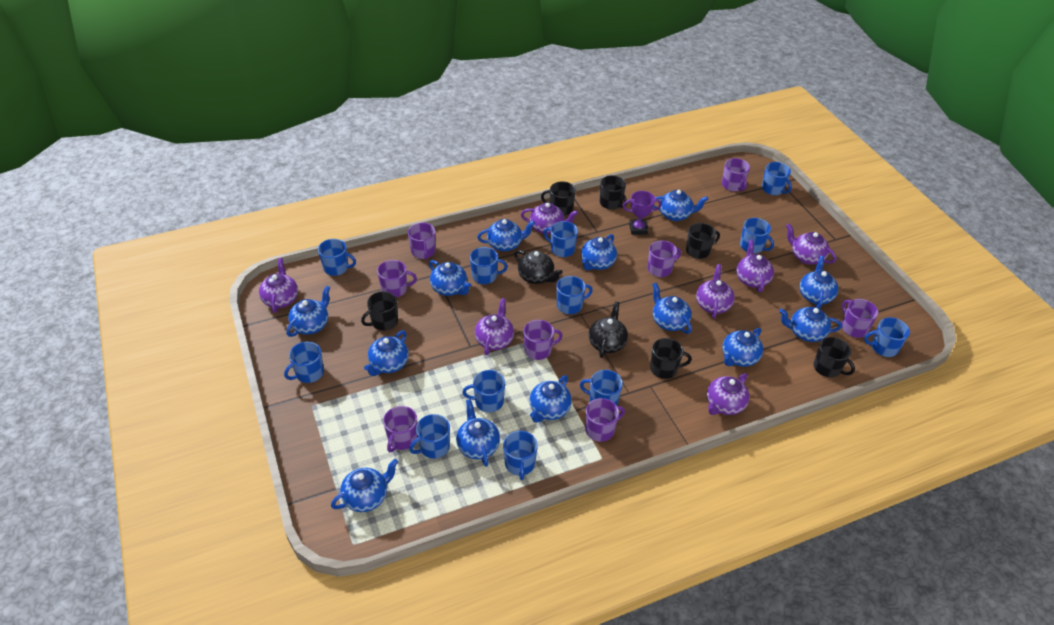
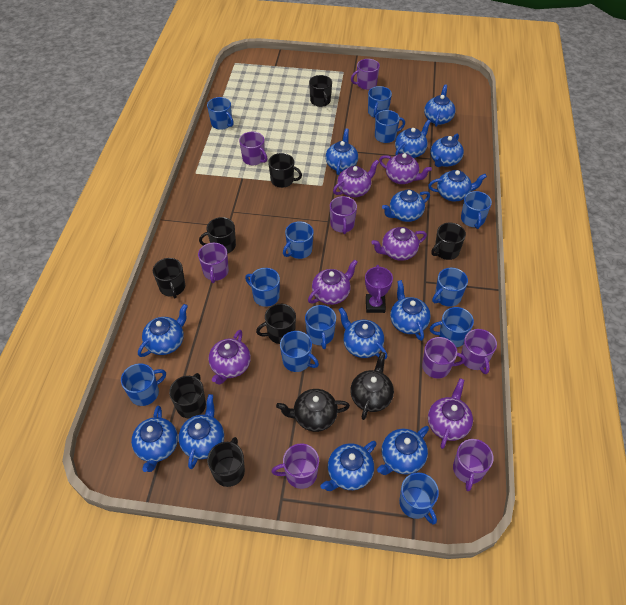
black mug: 6 -> 8
purple teapot: 7 -> 6

